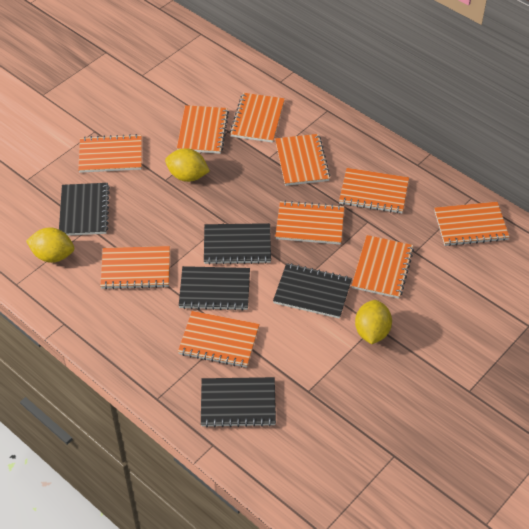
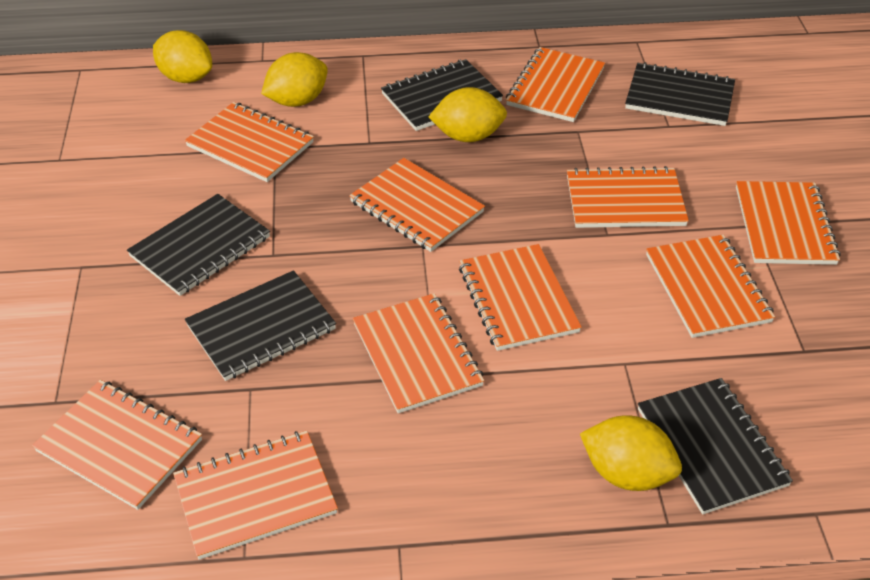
yellow lemon: 3 -> 4

